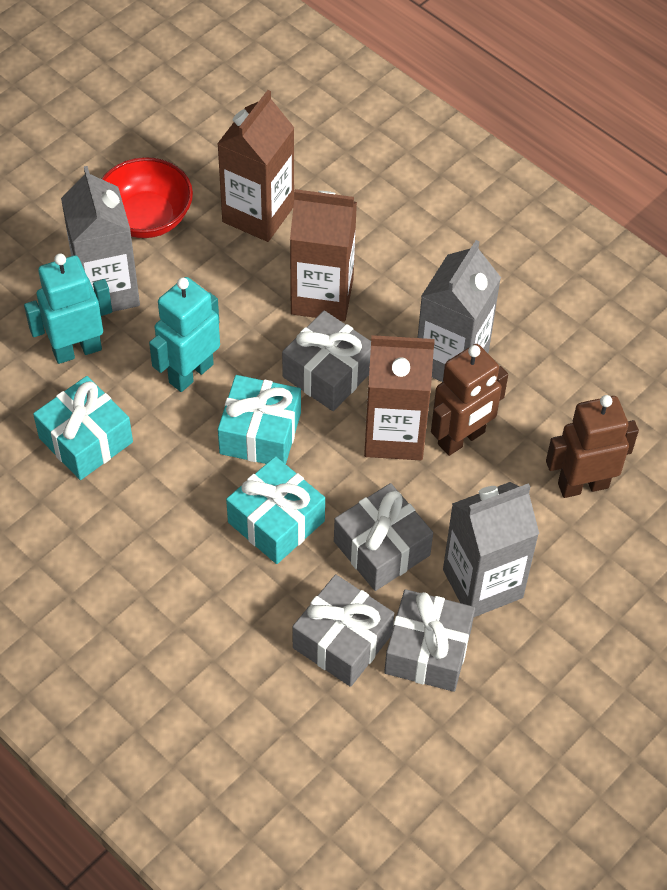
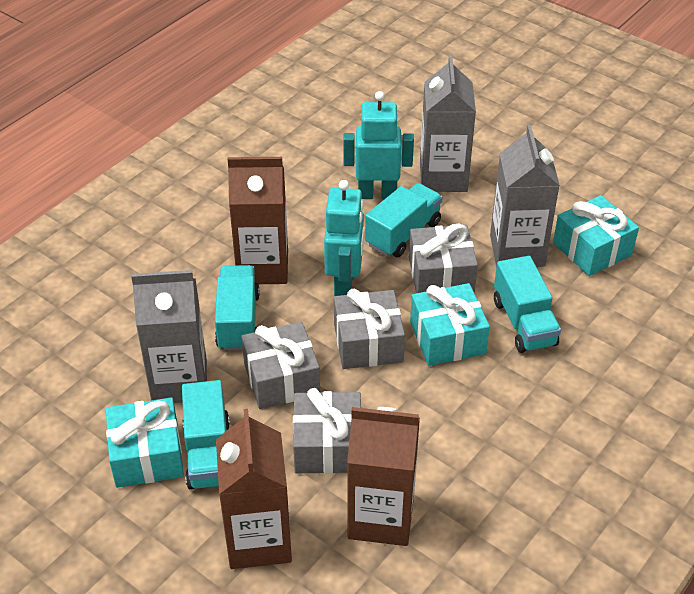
brown robot: 2 -> 0
red bowl: 1 -> 0
turquoise truck: 0 -> 4

